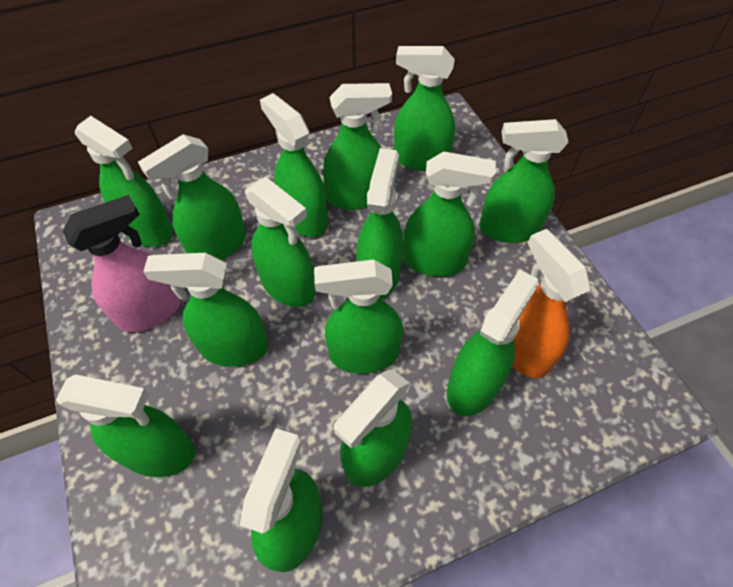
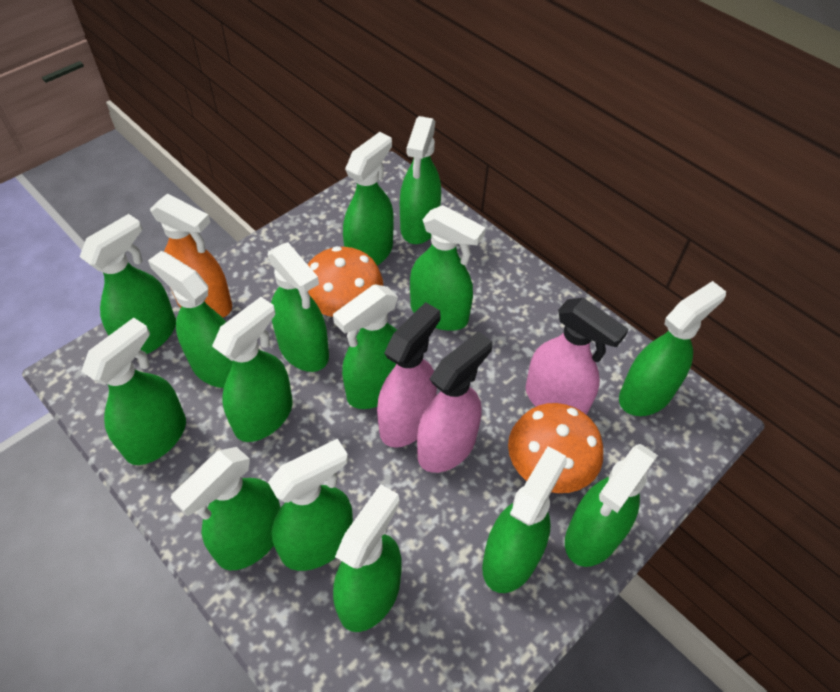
orange mushroom: 0 -> 2
pink spray bottle: 1 -> 3

